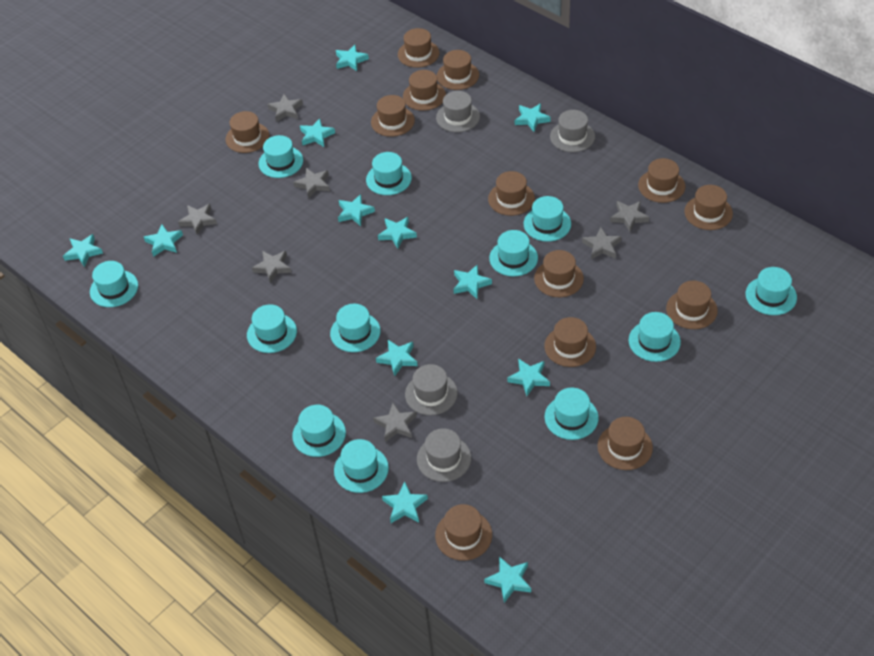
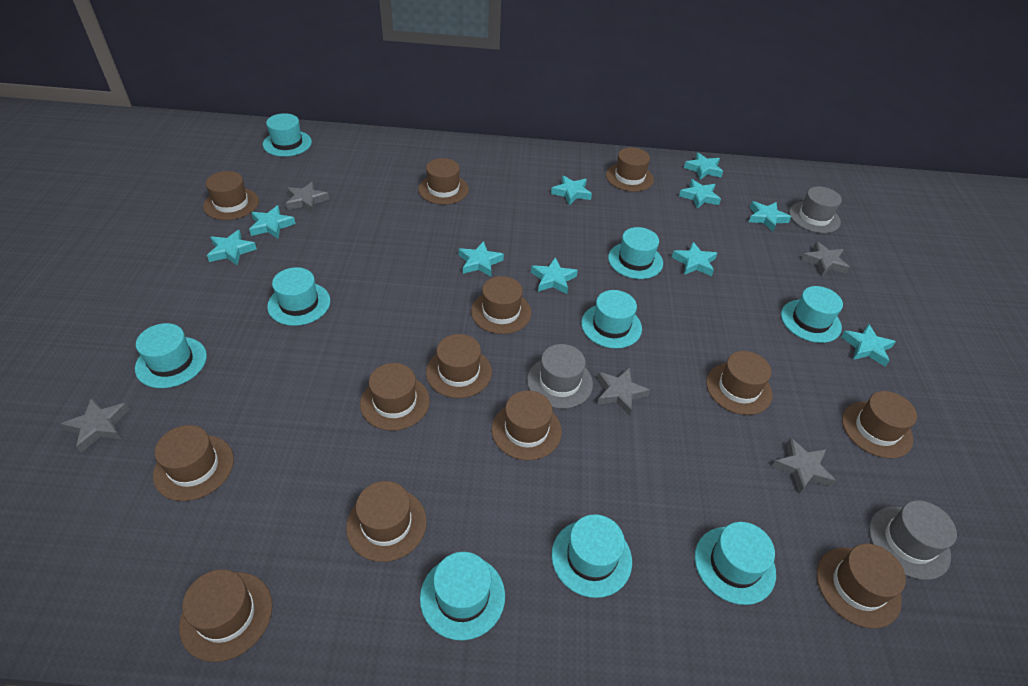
grey hat: 4 -> 3
grey star: 7 -> 5
turquoise hat: 12 -> 9
turquoise star: 12 -> 10

